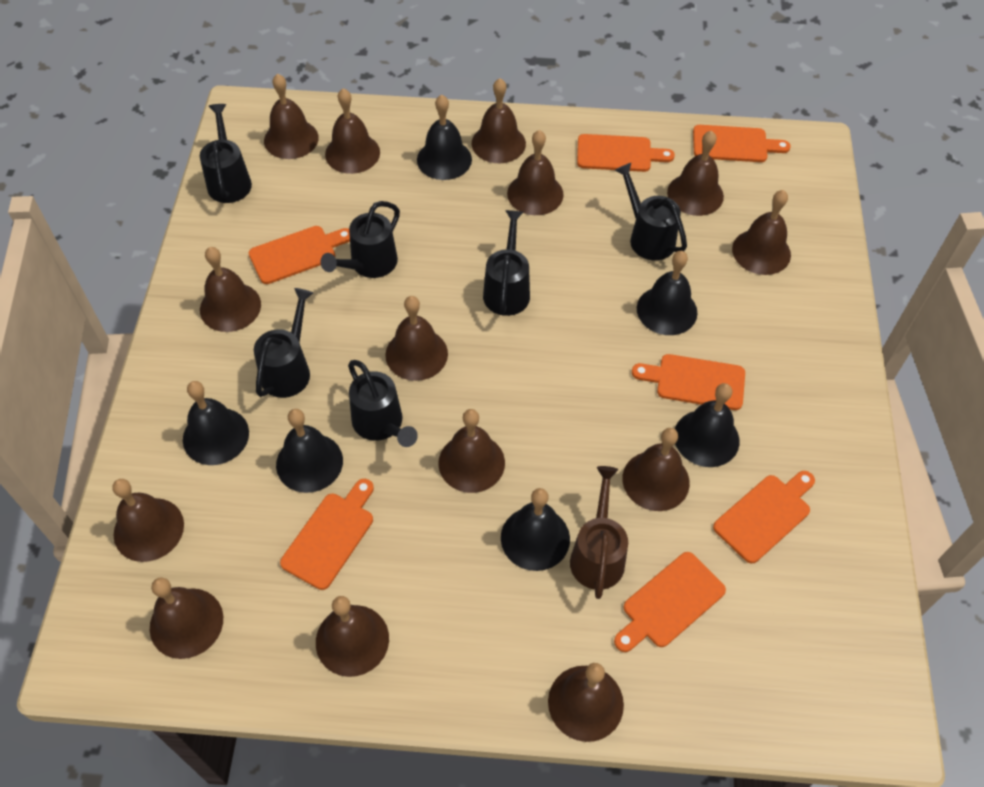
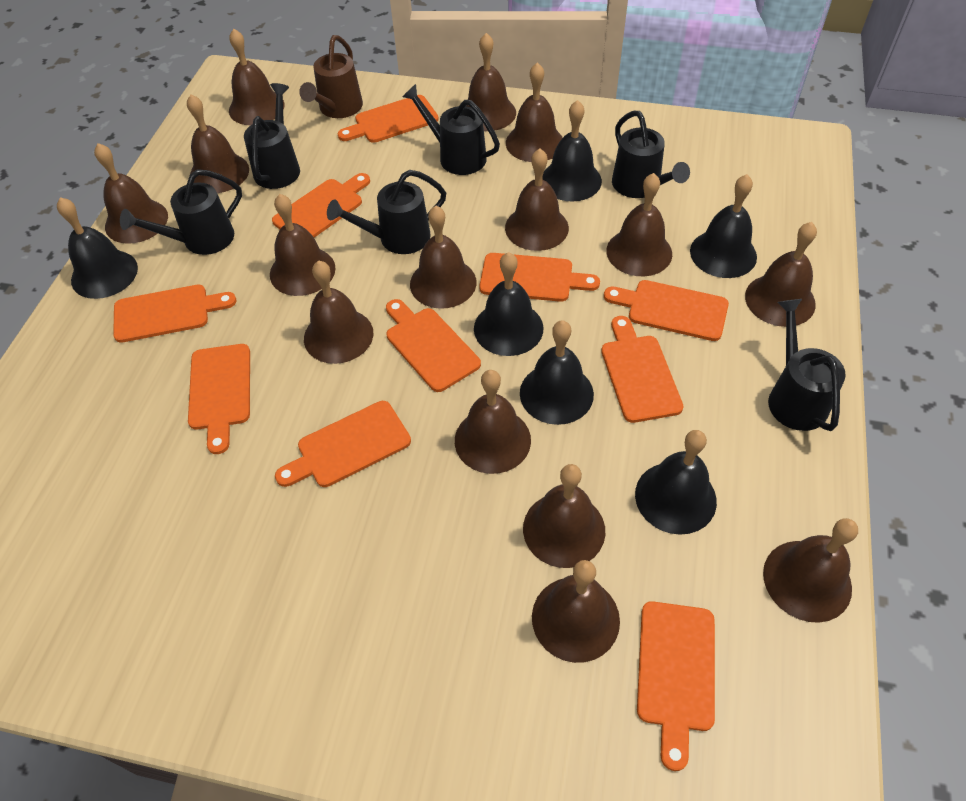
brown bell: 14 -> 15
orange cutting board: 7 -> 10

